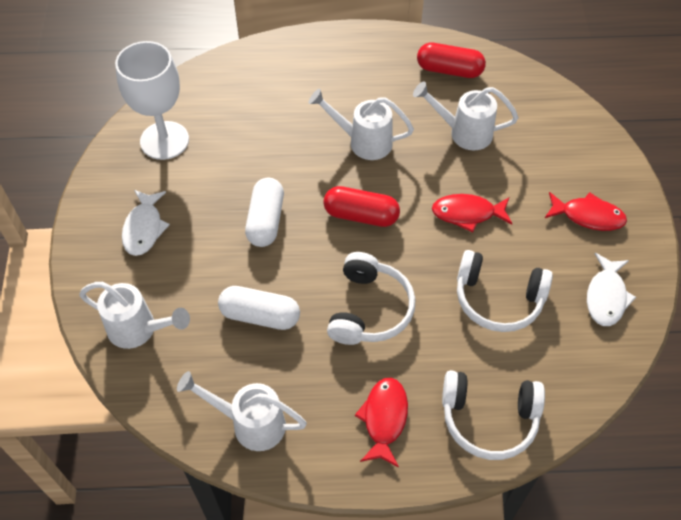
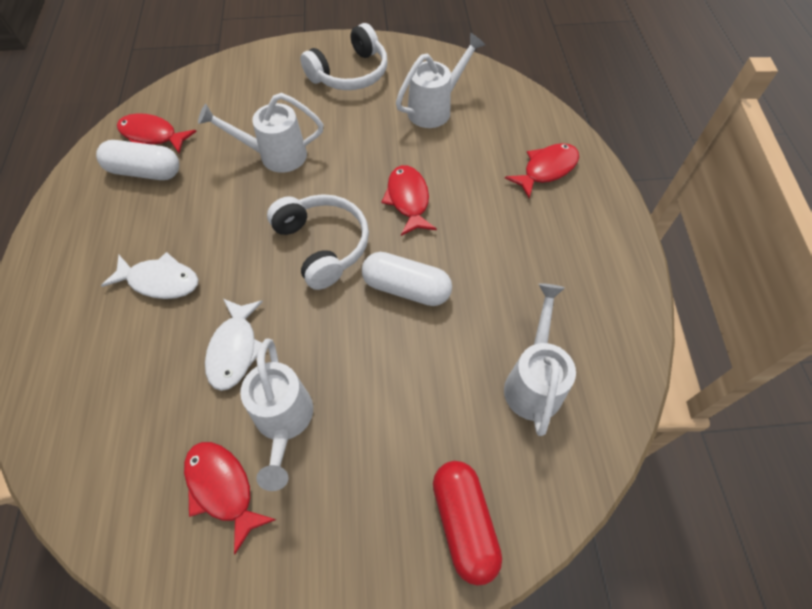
red capsule: 2 -> 1
red fish: 3 -> 4
white goblet: 1 -> 0
white headphones: 3 -> 2

